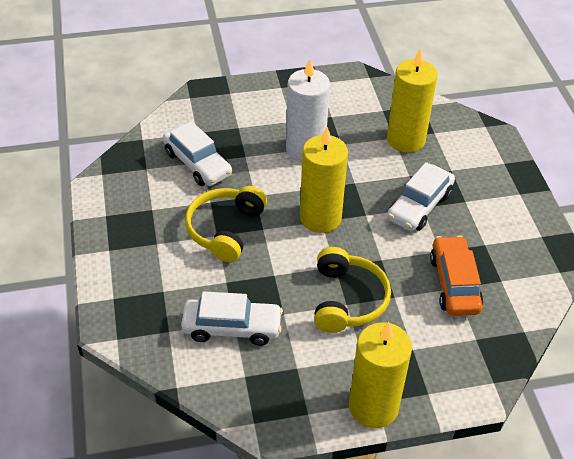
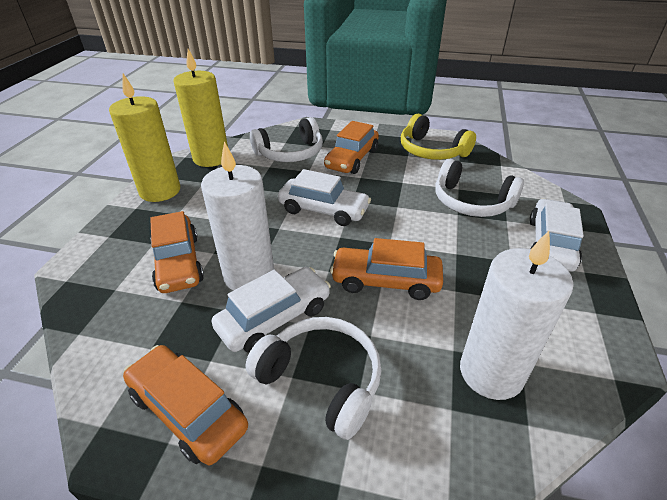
orange car: 1 -> 4
white candle: 1 -> 2
white headphones: 0 -> 3
yellow candle: 3 -> 2
yellow headphones: 2 -> 1

